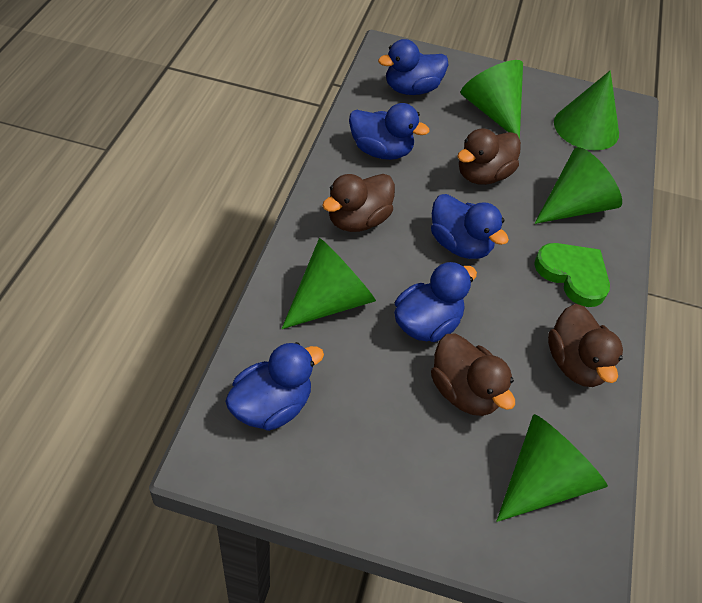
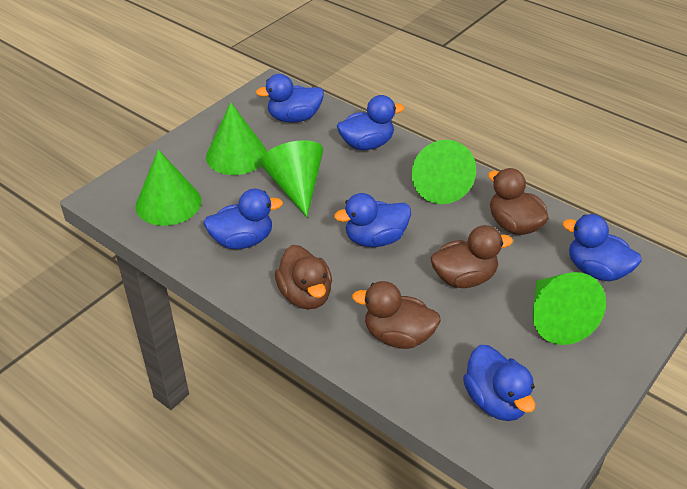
blue duck: 5 -> 6
green heart: 1 -> 0

